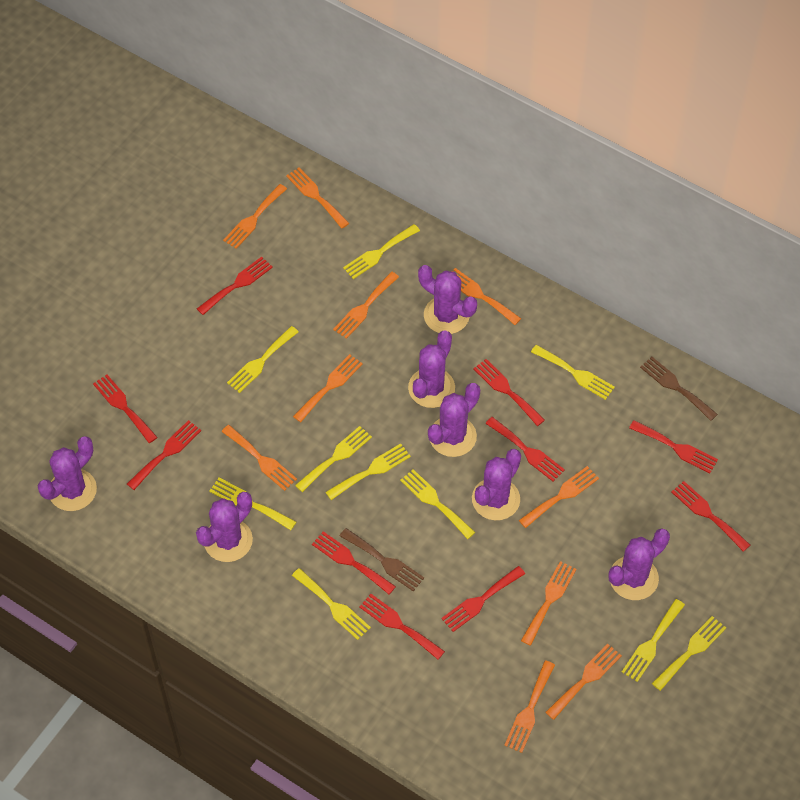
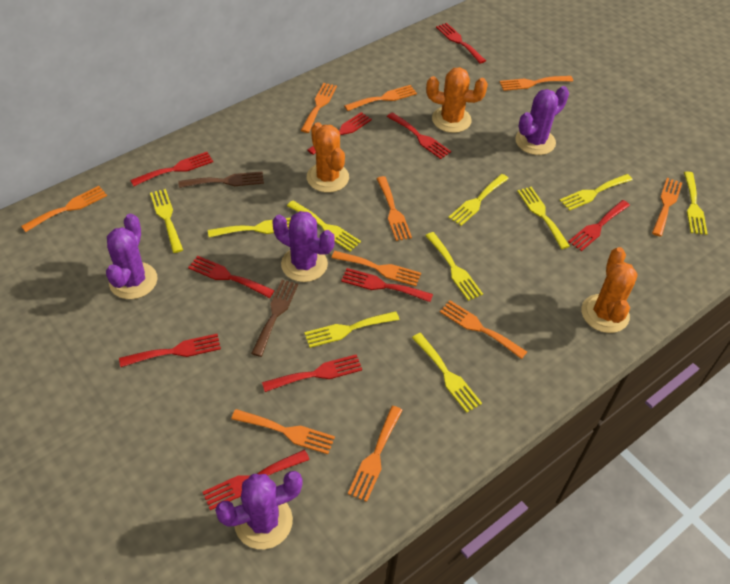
orange cactus: 0 -> 3
purple cactus: 7 -> 4

